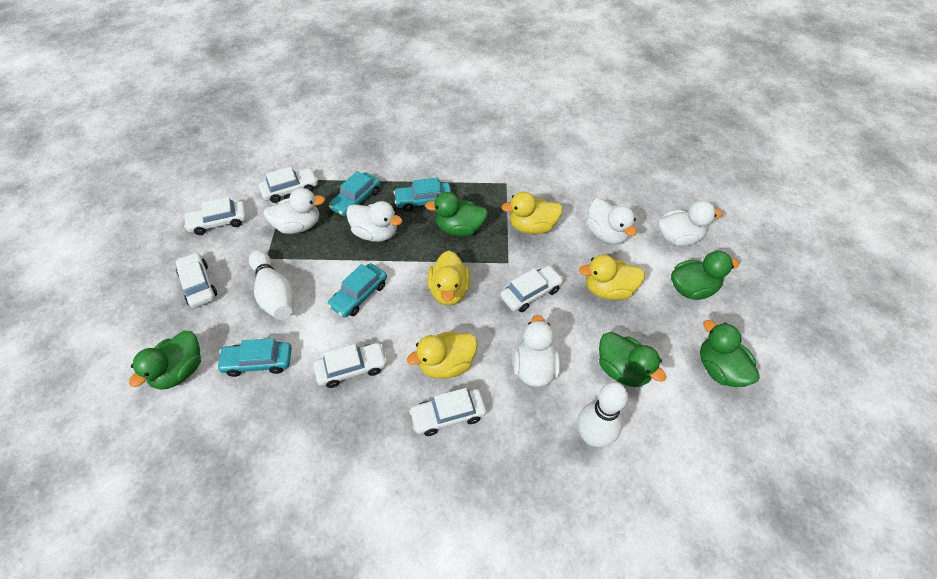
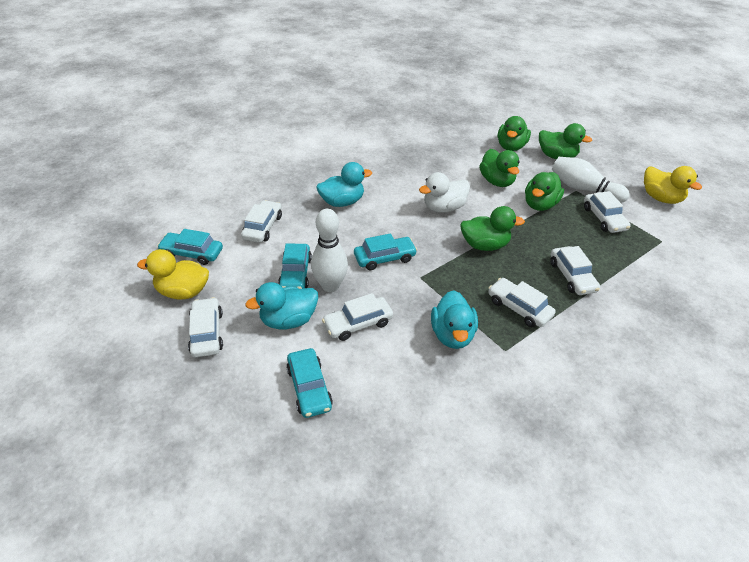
turquoise duck: 0 -> 3
white duck: 5 -> 1
yellow duck: 4 -> 2

